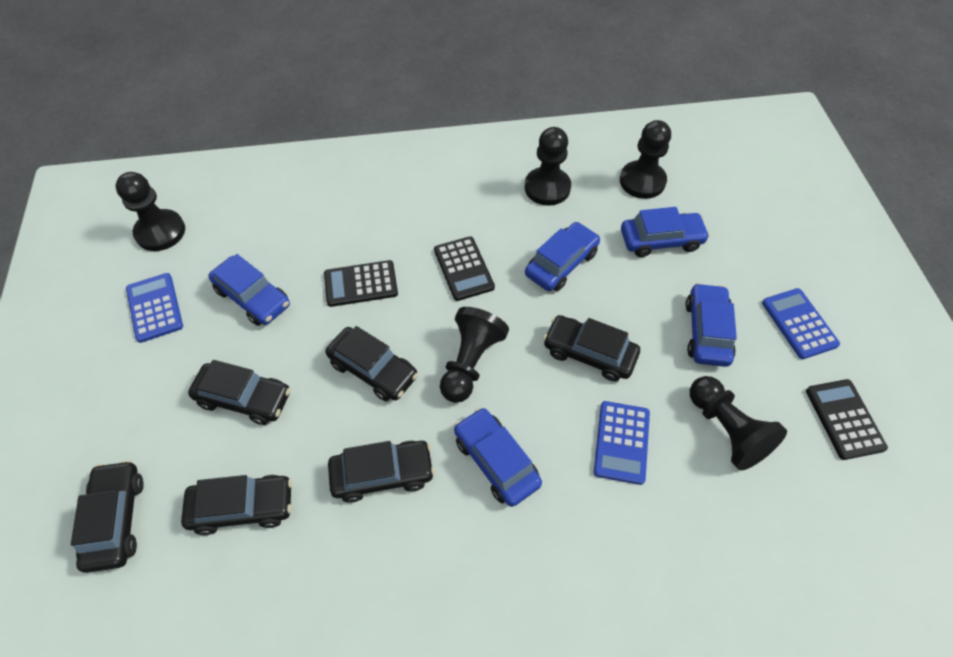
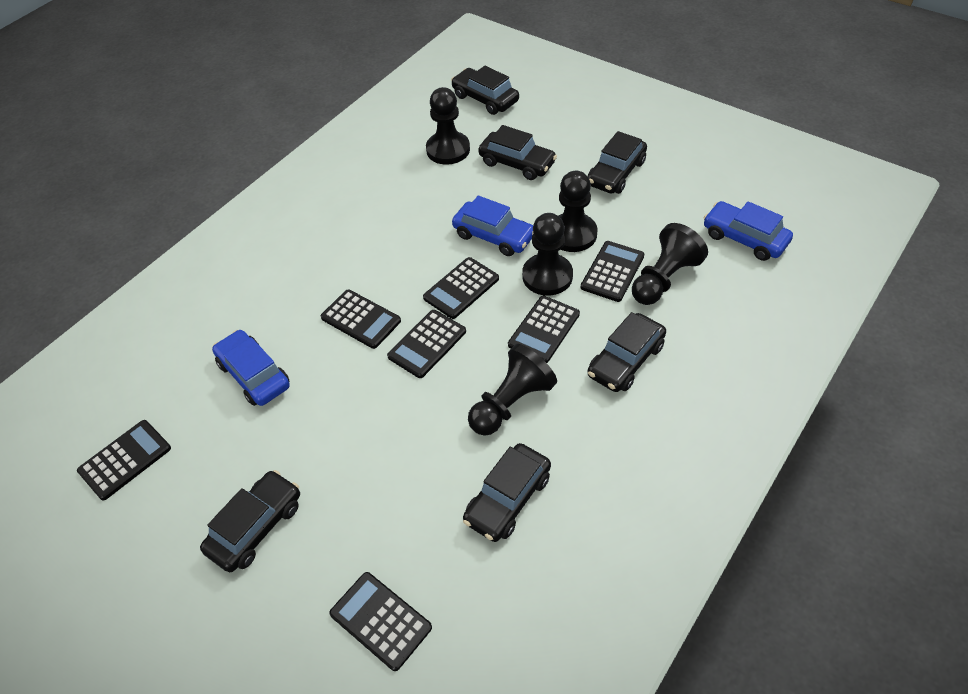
black calculator: 3 -> 7
blue calculator: 3 -> 0
blue car: 5 -> 3

